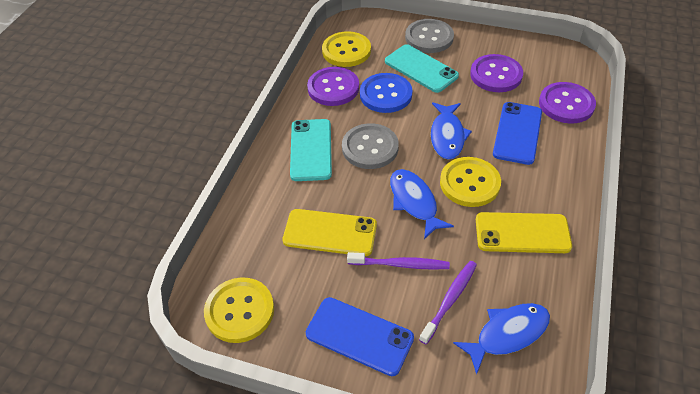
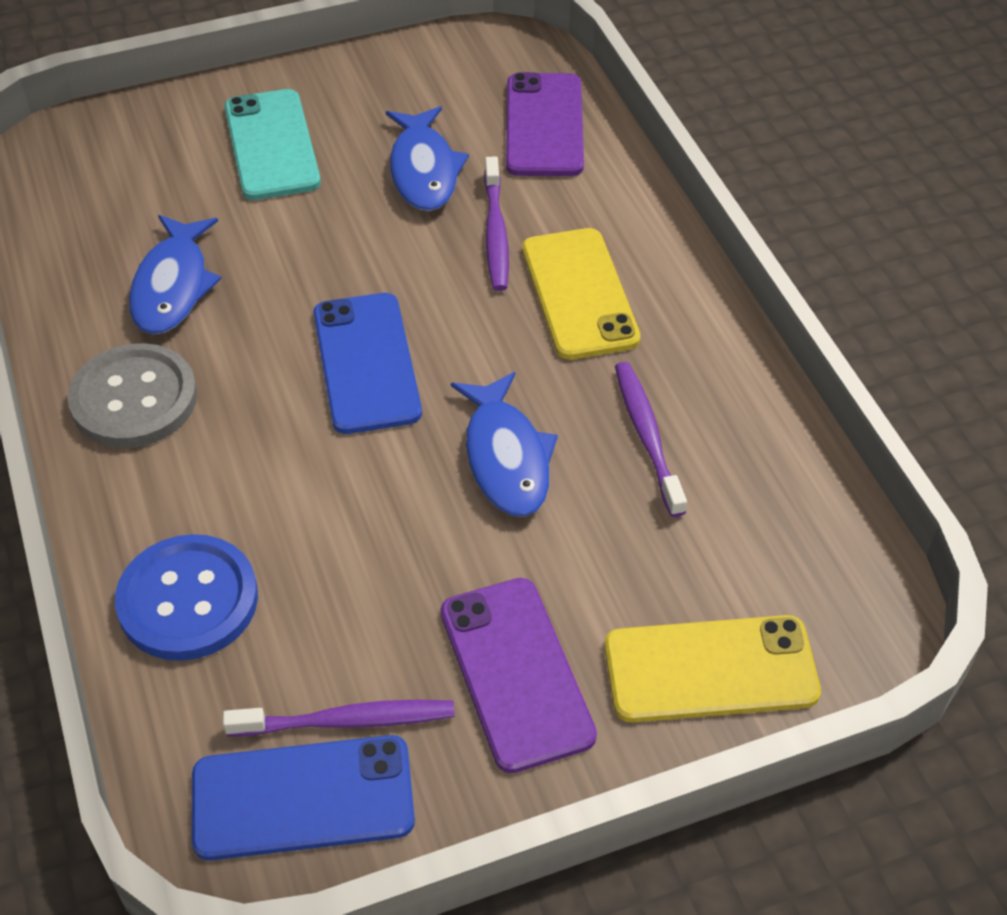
grey button: 2 -> 1
purple button: 3 -> 0
purple phone: 0 -> 2
purple toothbrush: 2 -> 3
turquoise phone: 2 -> 1
yellow button: 3 -> 0

